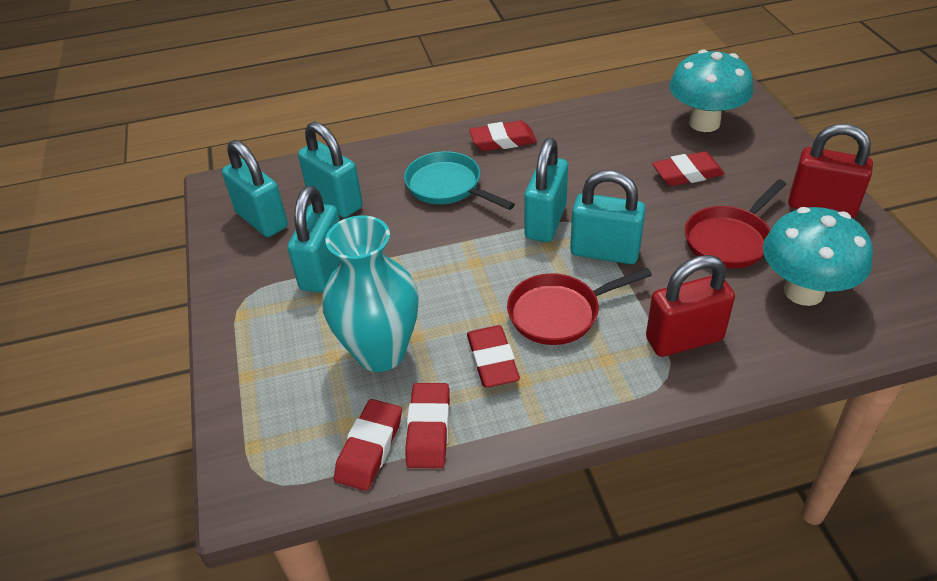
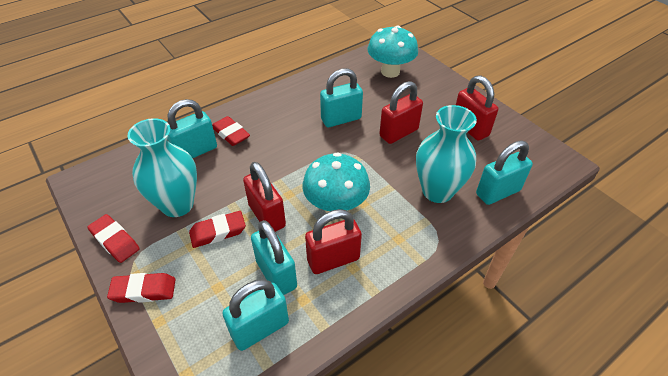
red eraser: 5 -> 4
red padlock: 2 -> 4
red pan: 2 -> 0
turquoise pan: 1 -> 0
turquoise vase: 1 -> 2

